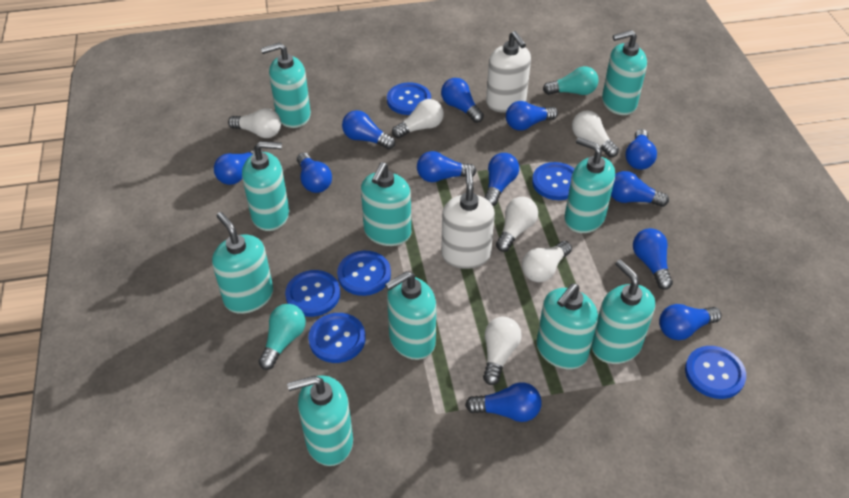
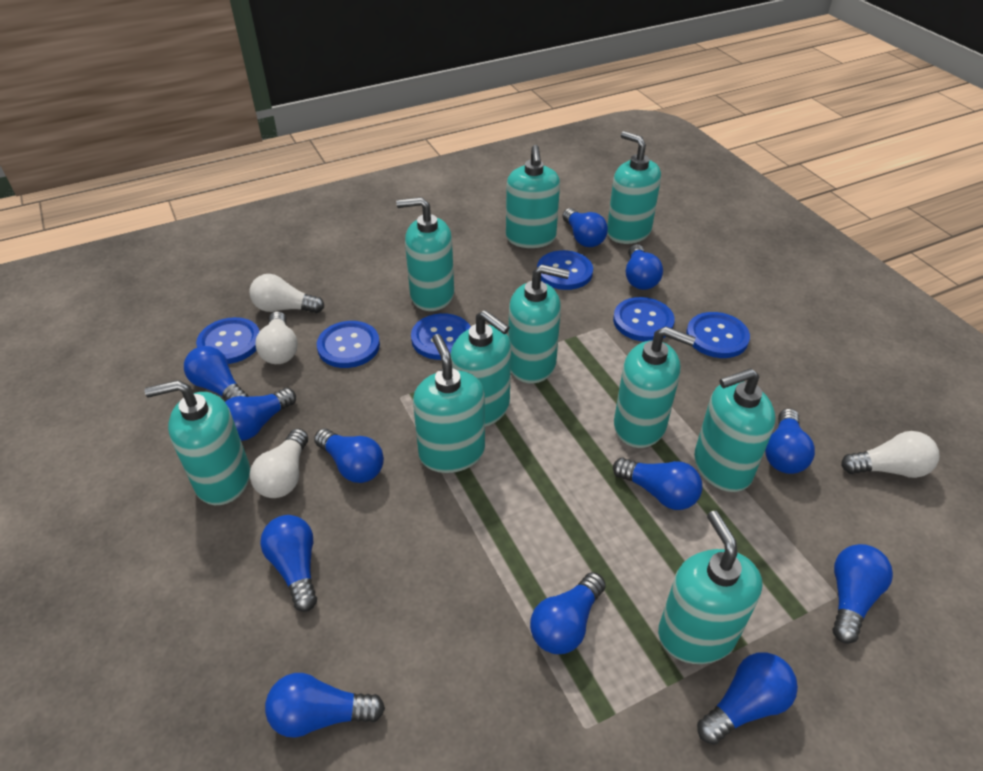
turquoise light bulb: 2 -> 0
white light bulb: 6 -> 4
white soap dispenser: 2 -> 0

